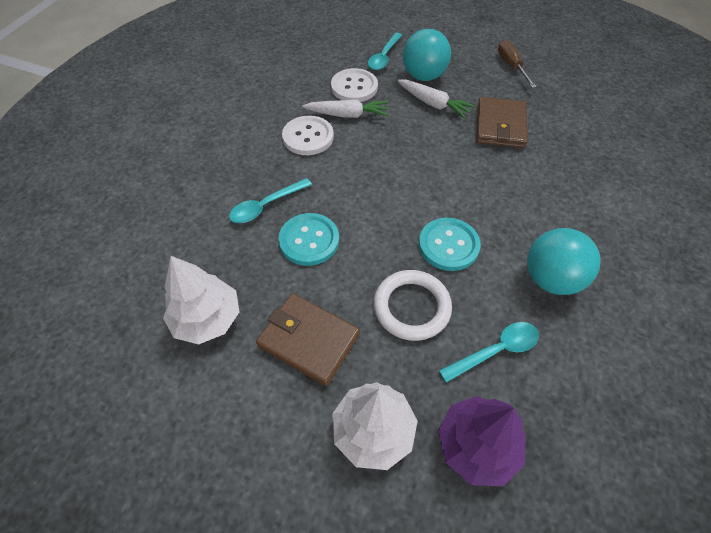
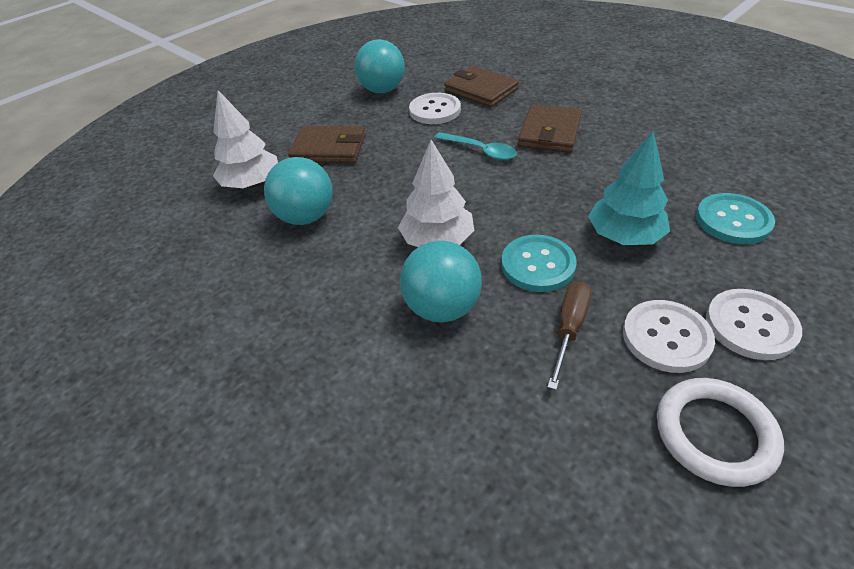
brown wallet: 2 -> 3
purple tree: 1 -> 0
turquoise ball: 2 -> 3
turquoise spoon: 3 -> 1
turquoise tree: 0 -> 1
white button: 2 -> 3
white carrot: 2 -> 0

